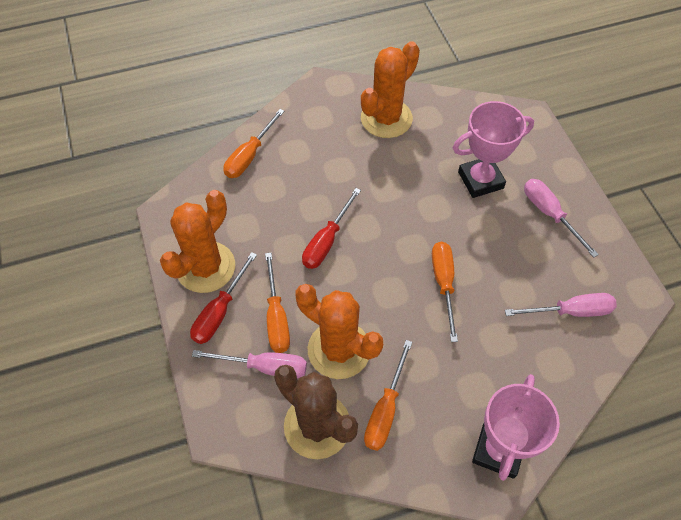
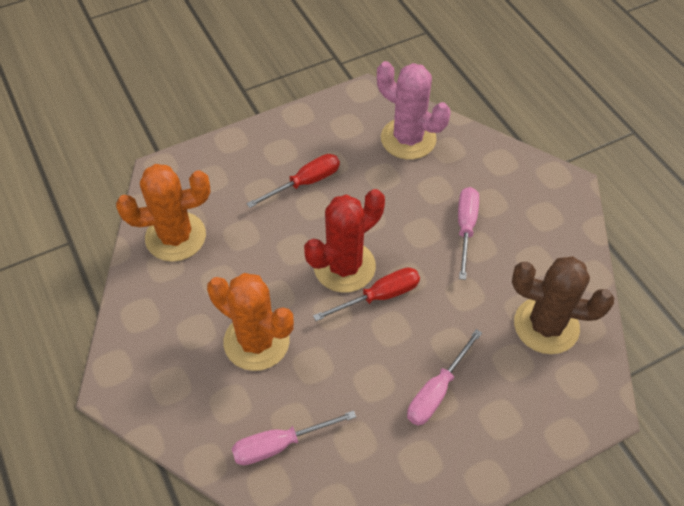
orange cactus: 3 -> 2
orange screwdriver: 4 -> 0
pink cactus: 0 -> 1
pink trophy: 2 -> 0
red cactus: 0 -> 1

